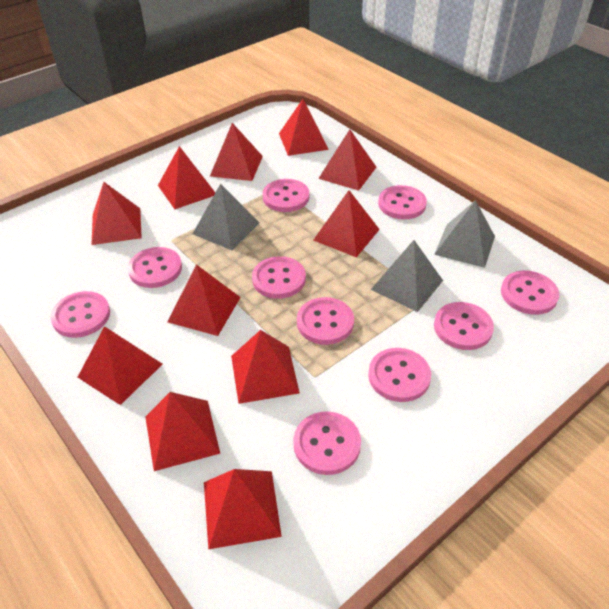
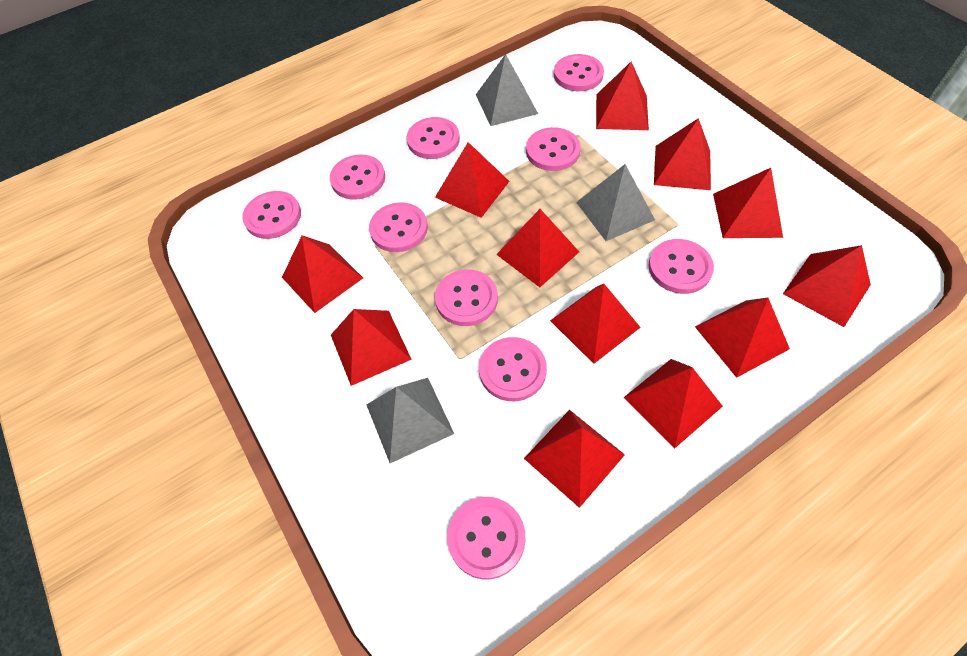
red pyramid: 11 -> 12

